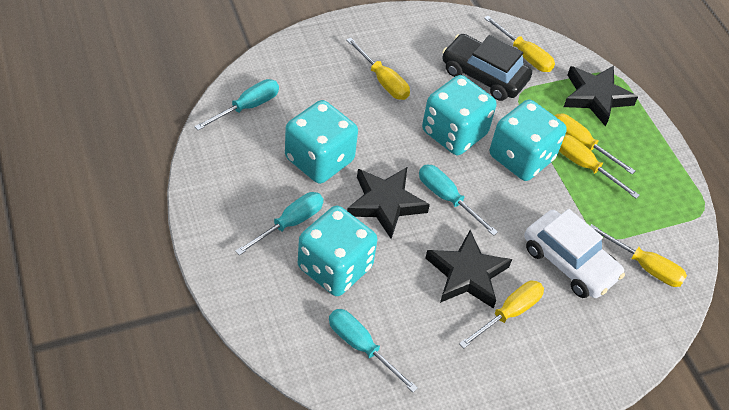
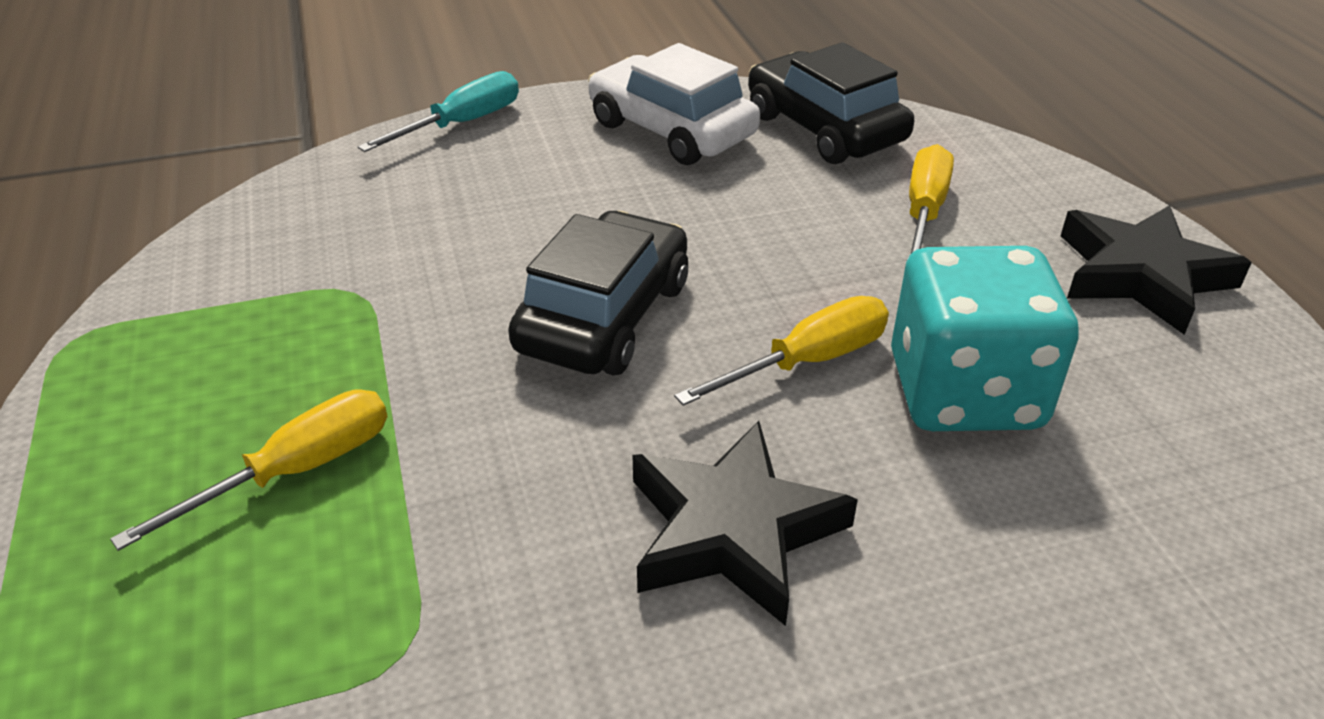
black car: 1 -> 2
black star: 3 -> 2
turquoise dice: 4 -> 1
turquoise screwdriver: 4 -> 1
yellow screwdriver: 6 -> 3

